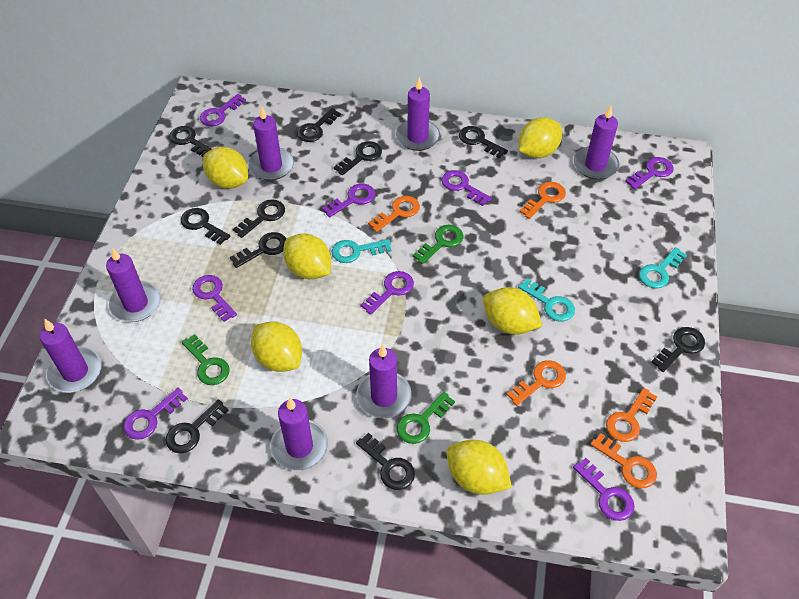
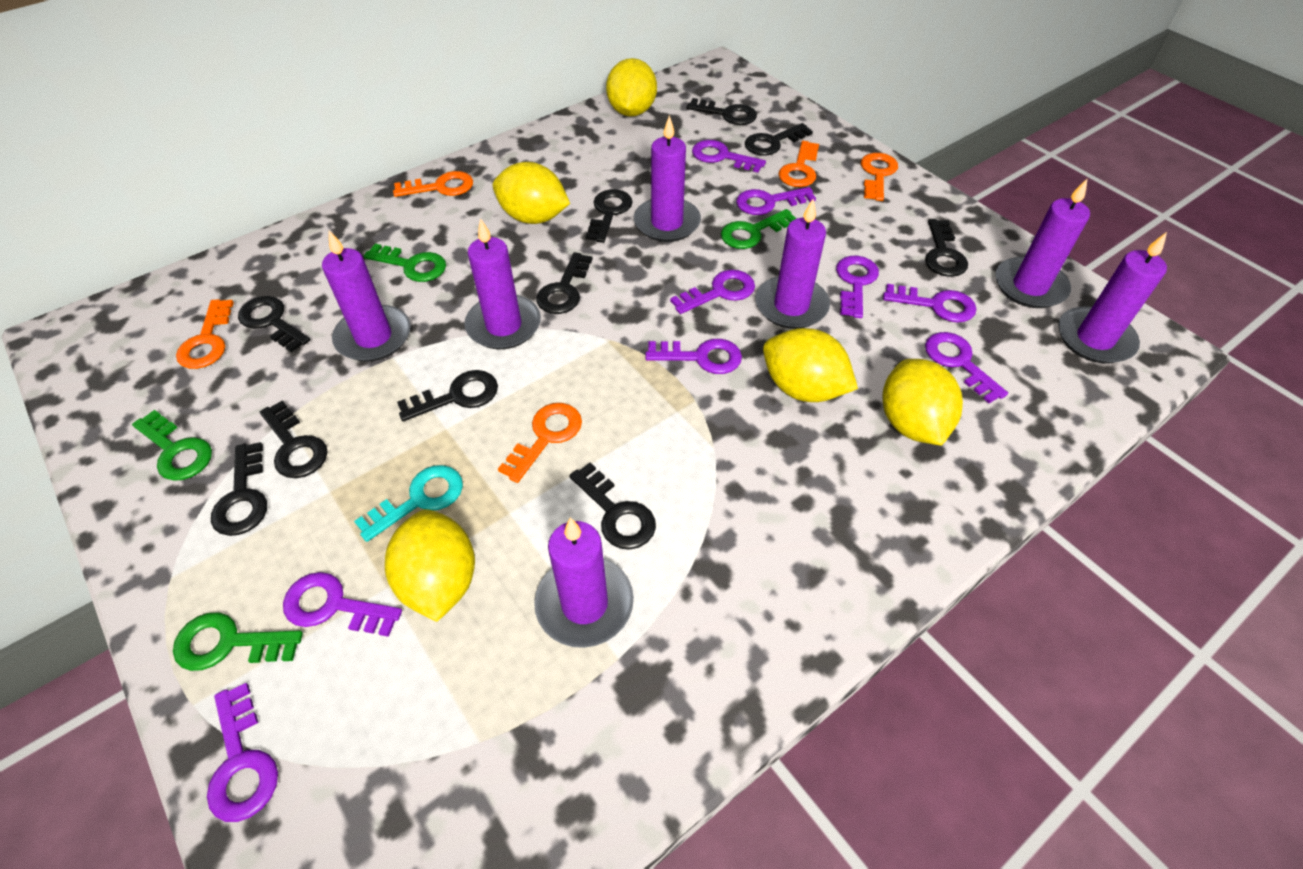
green key: 3 -> 4
purple key: 8 -> 9
turquoise key: 3 -> 1
yellow lemon: 6 -> 5

